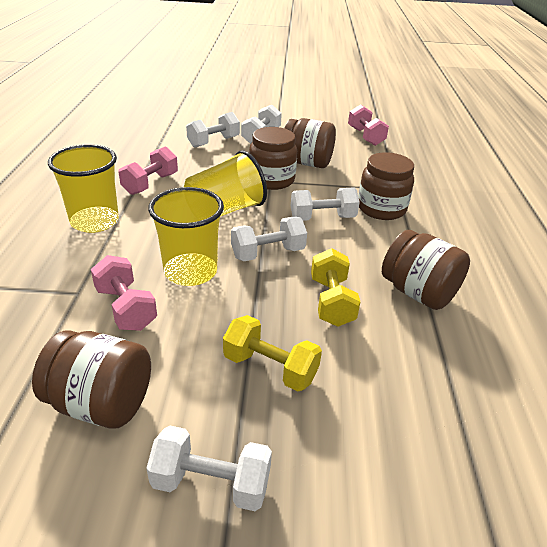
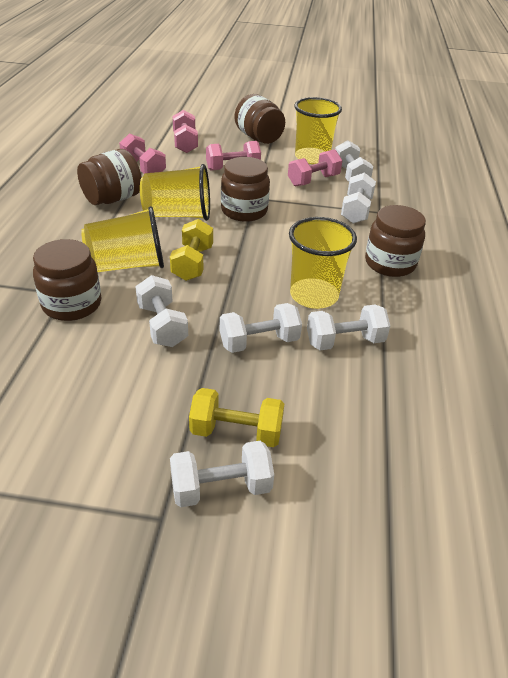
pink dumbbell: 3 -> 4
white dumbbell: 5 -> 6
yellow cup: 3 -> 4

